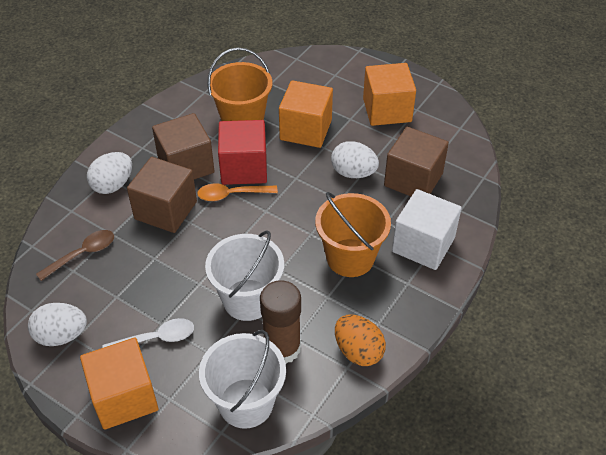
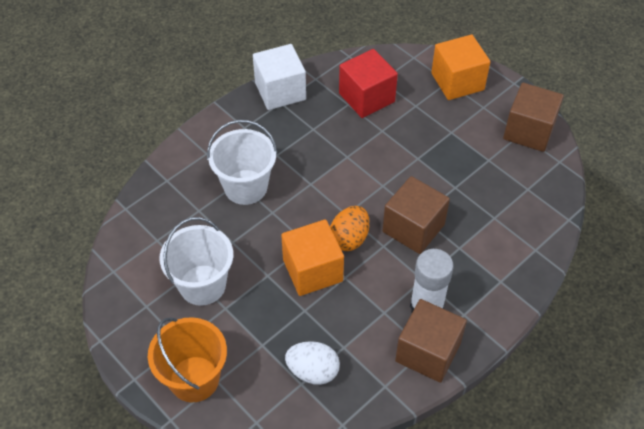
brown glue stick: 1 -> 0
brown spoon: 1 -> 0
orange bucket: 2 -> 1
orange cube: 3 -> 2
orange spoon: 1 -> 0
white egg: 3 -> 1
white glue stick: 0 -> 1
white spoon: 1 -> 0

